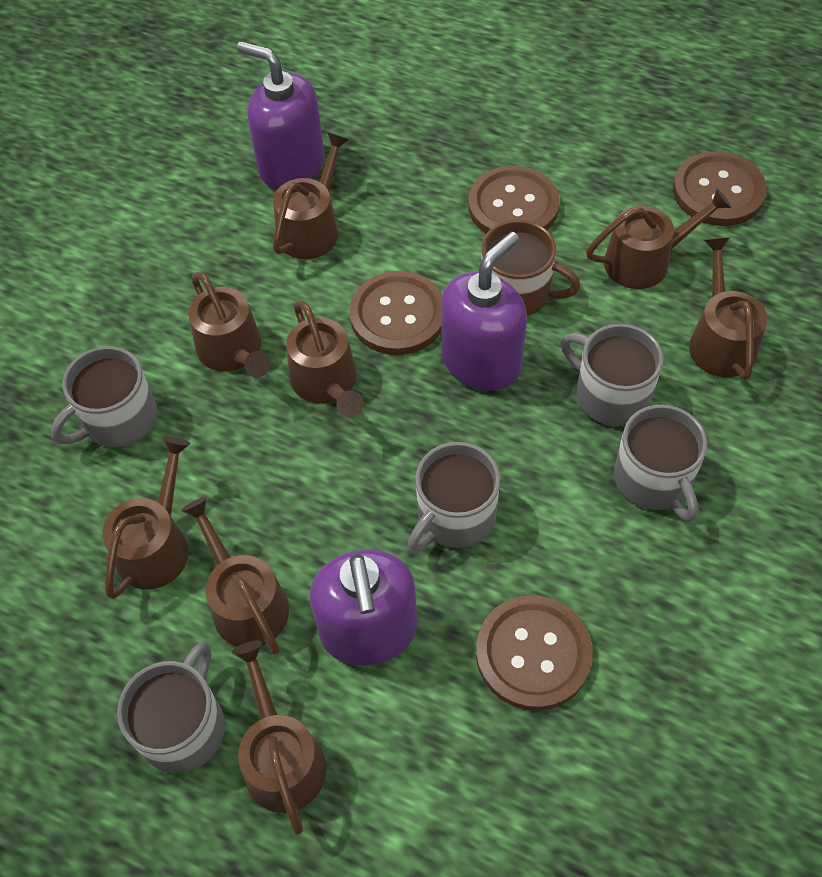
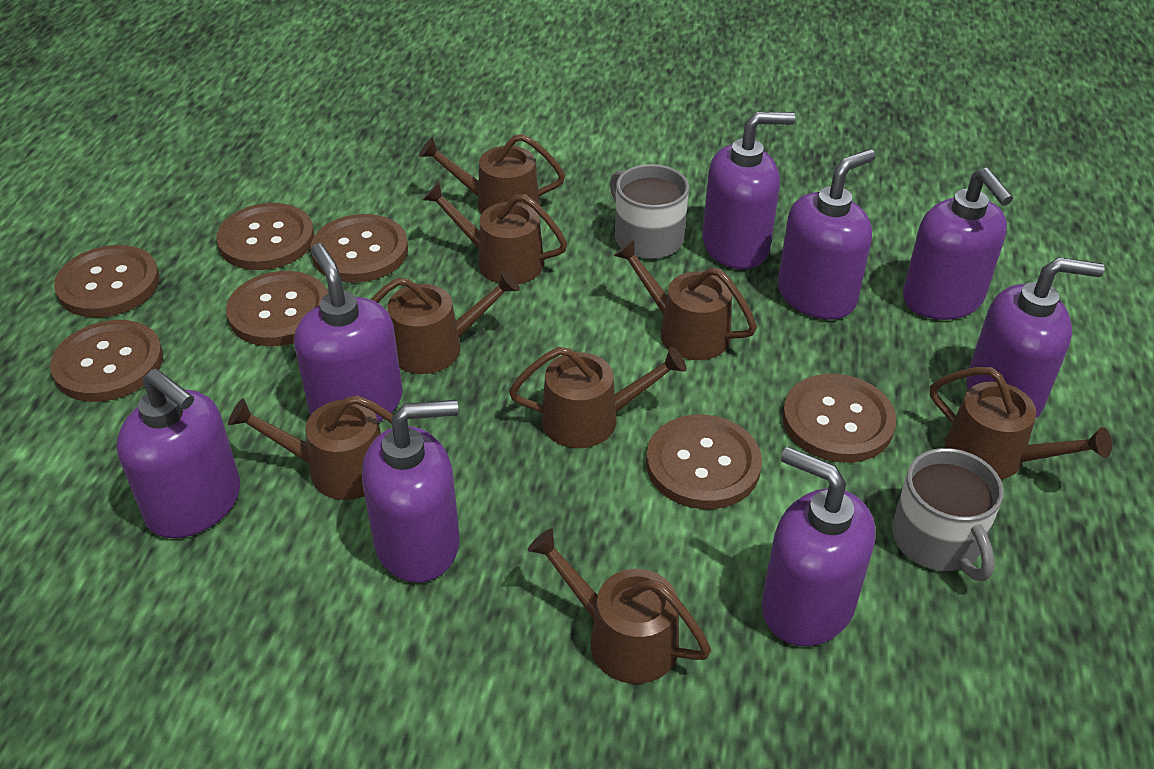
brown button: 4 -> 7
brown mug: 1 -> 0
grey mug: 5 -> 2
purple soap dispenser: 3 -> 8

